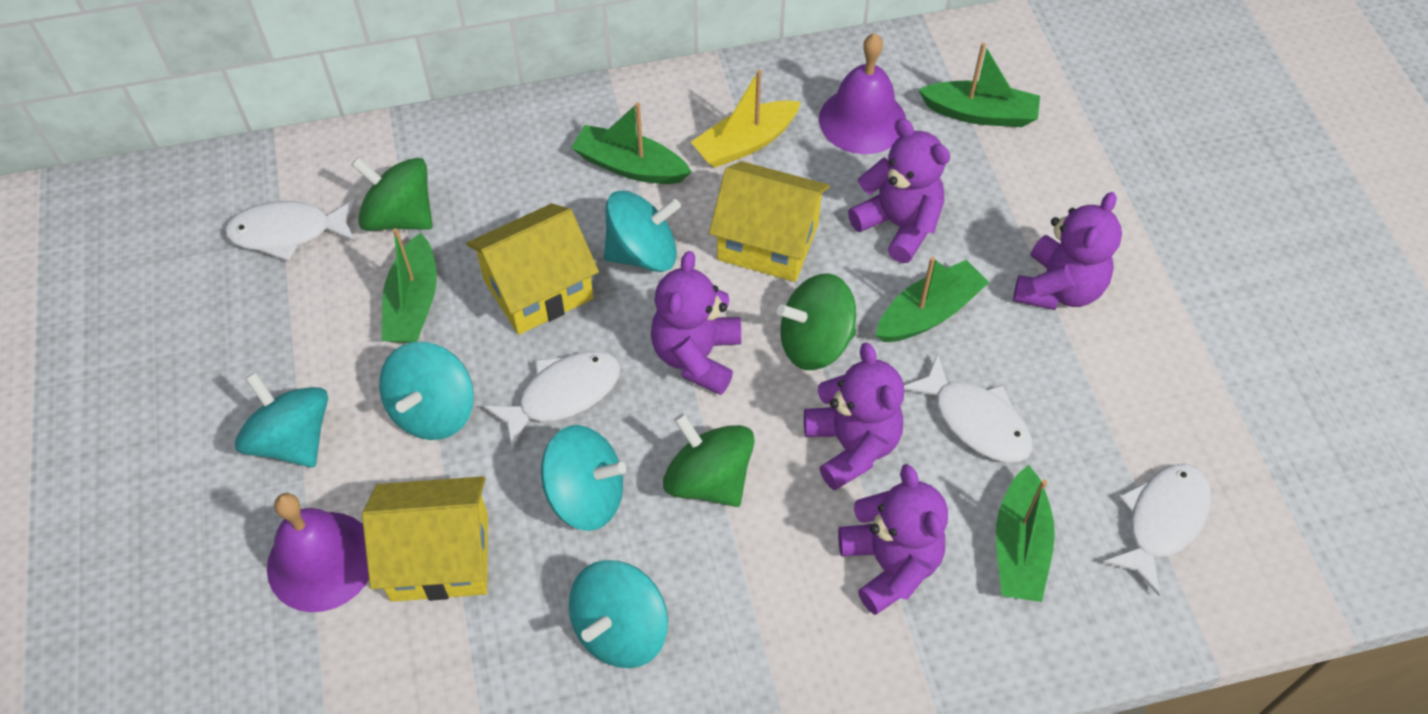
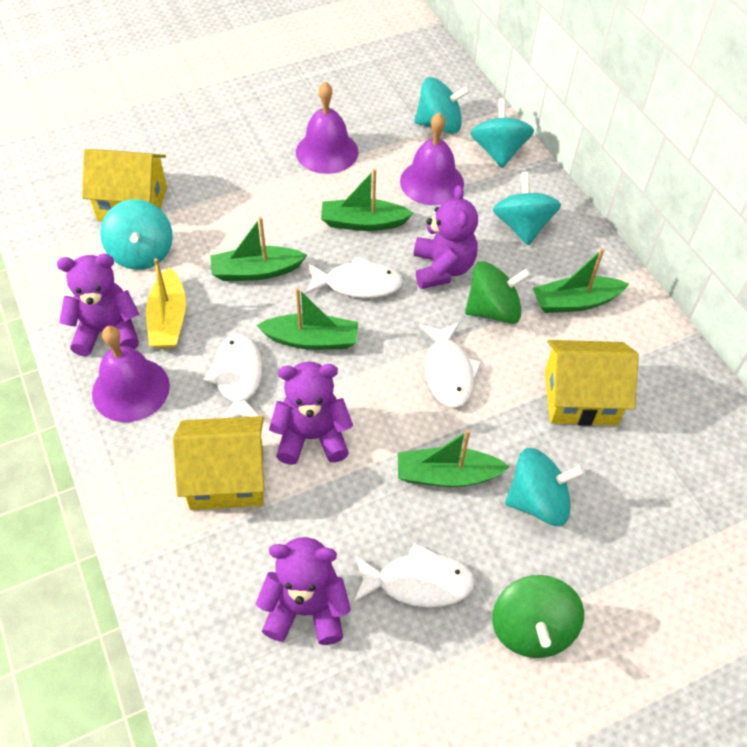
green spinning top: 3 -> 2
purple bell: 2 -> 3
purple teddy bear: 5 -> 4

